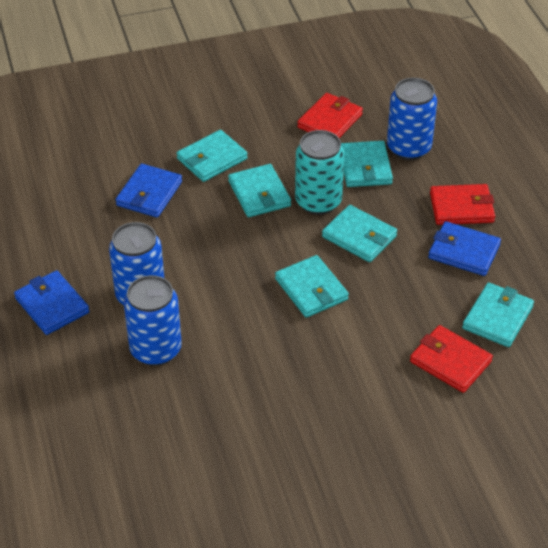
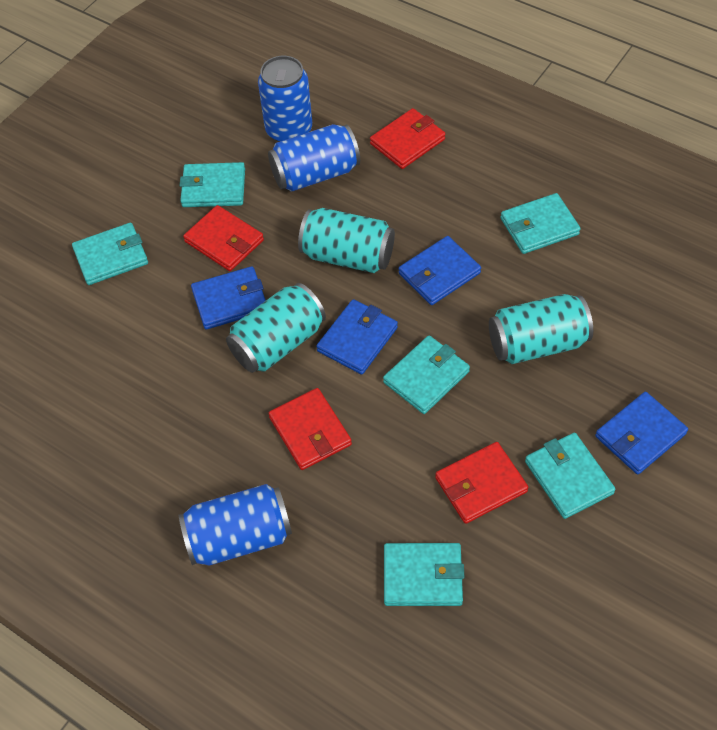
blue wallet: 3 -> 4
red wallet: 3 -> 4
turquoise can: 1 -> 3

